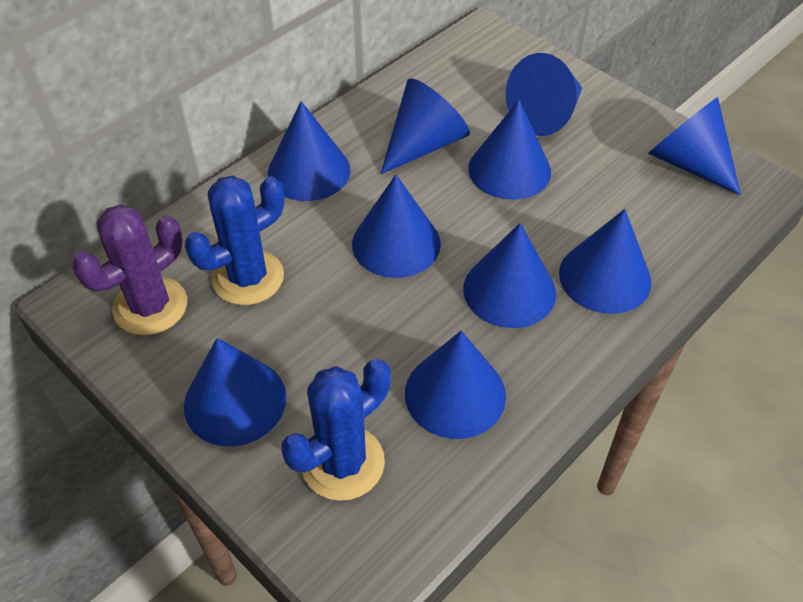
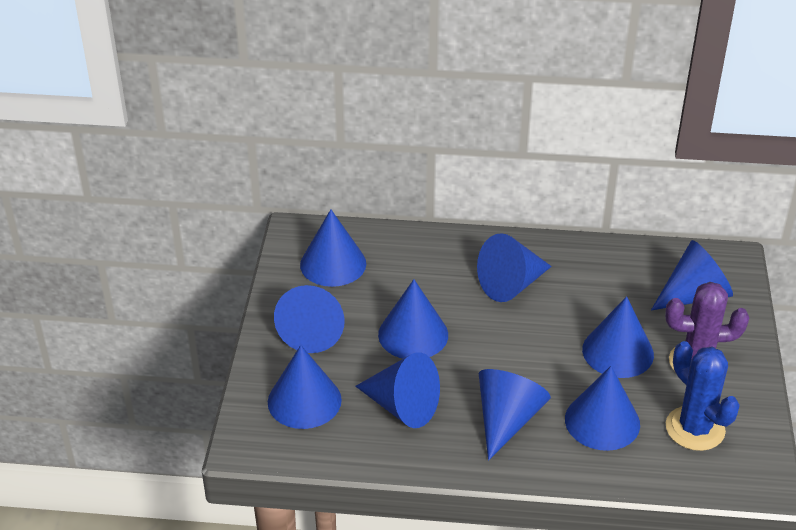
blue cactus: 2 -> 1

